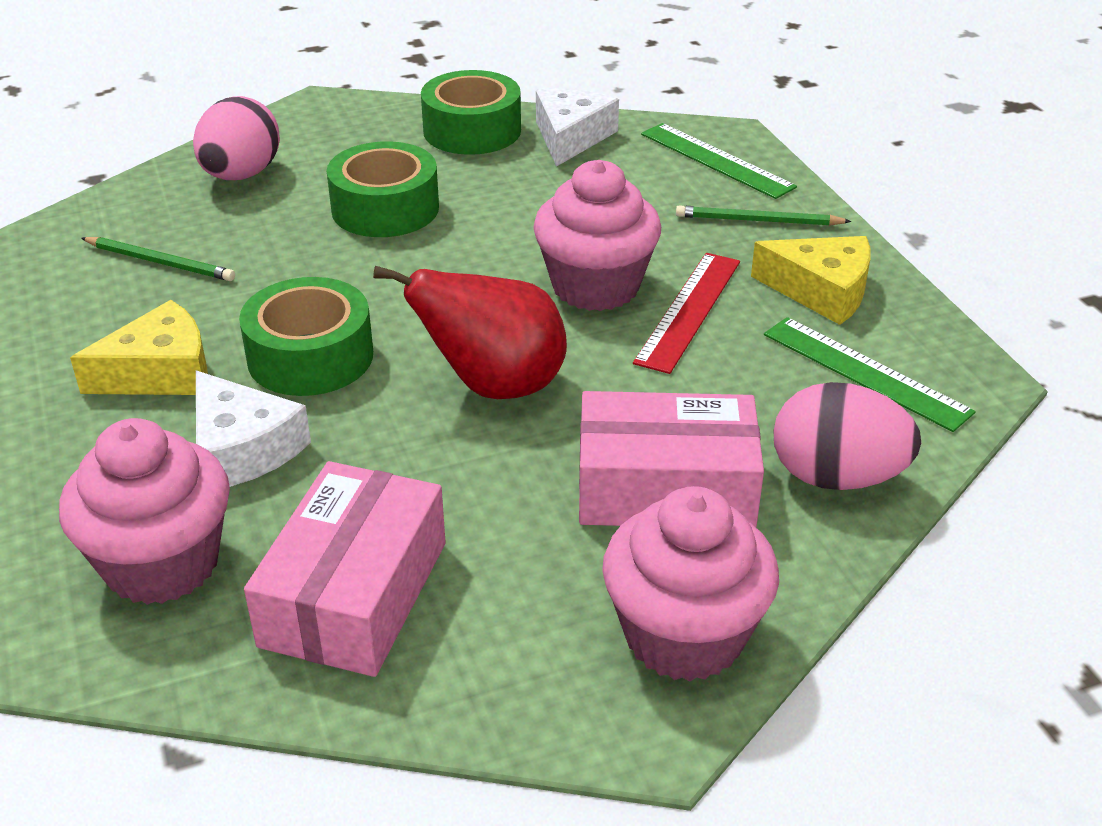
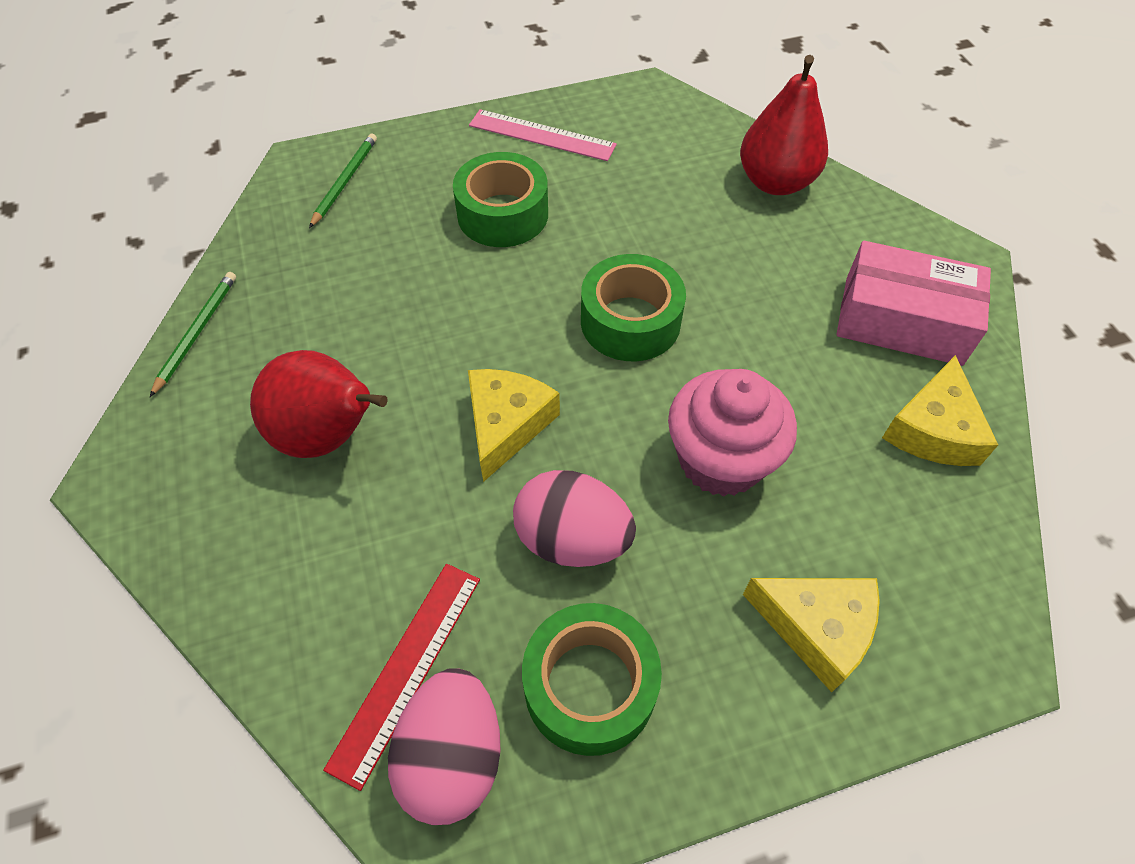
green ruler: 2 -> 0
pink box: 2 -> 1
pink cupcake: 3 -> 1
pink ruler: 0 -> 1
red pear: 1 -> 2
white cheese: 2 -> 0
yellow cheese: 2 -> 3

